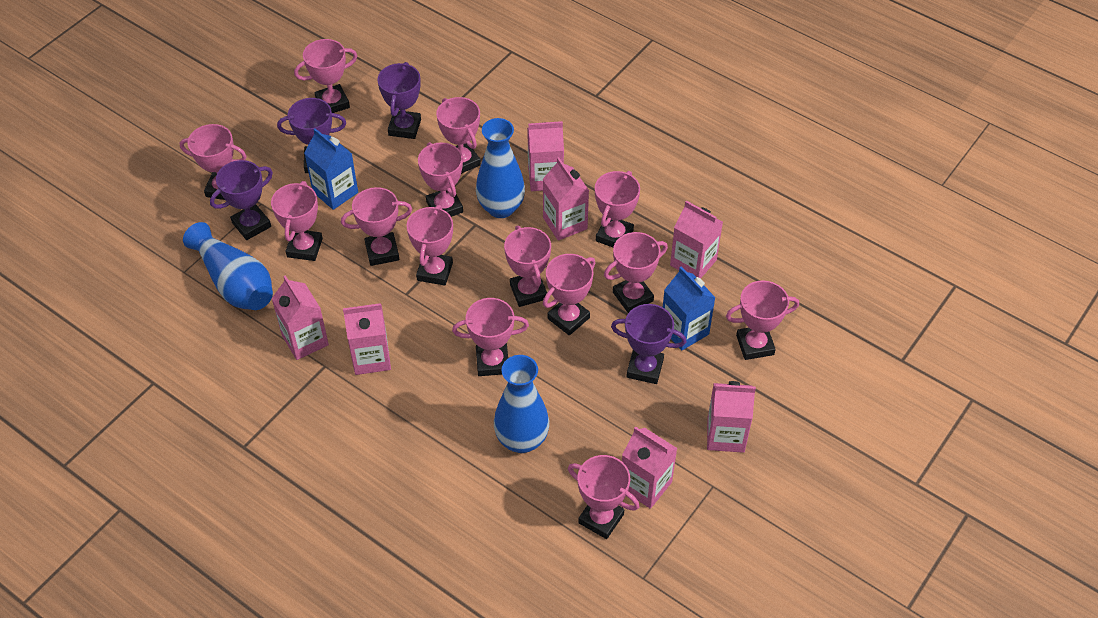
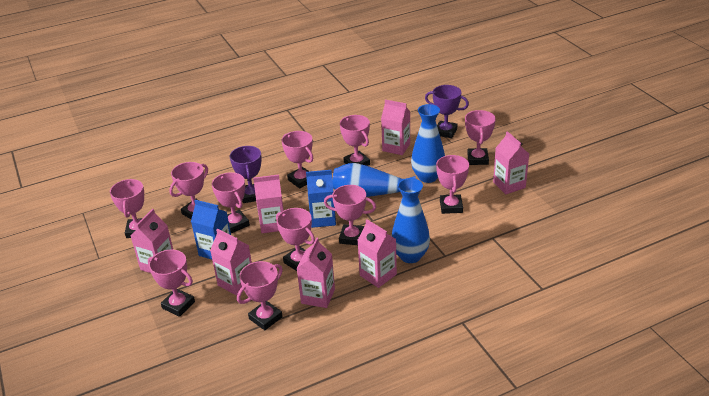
pink trophy: 14 -> 11
purple trophy: 4 -> 2

